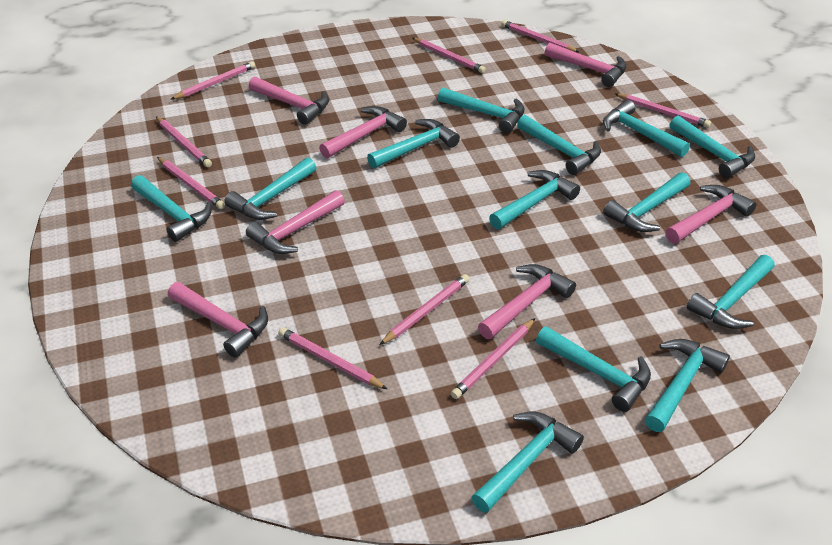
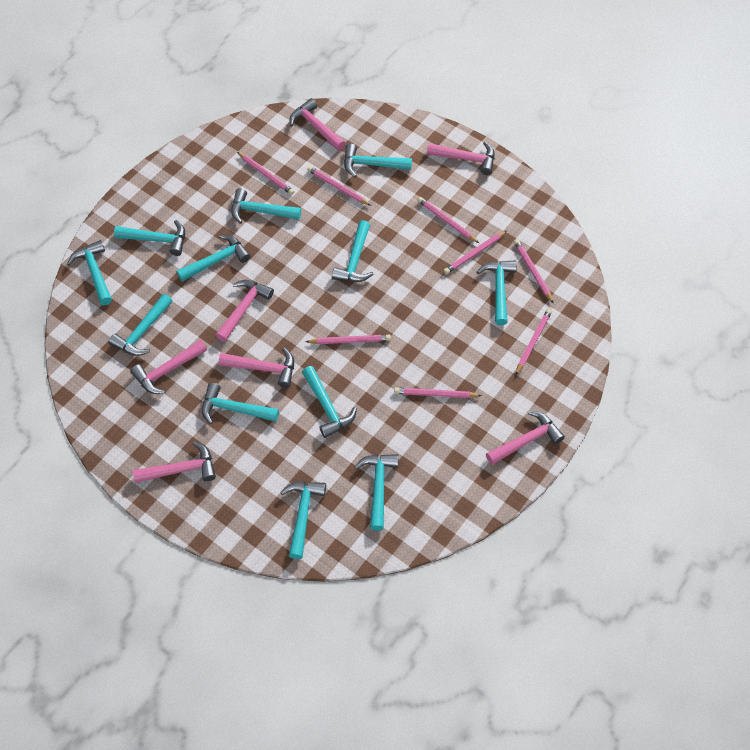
pink pencil: 9 -> 8
turquoise hammer: 13 -> 12

